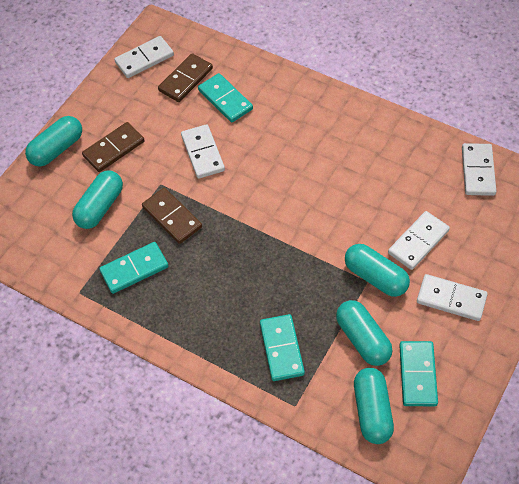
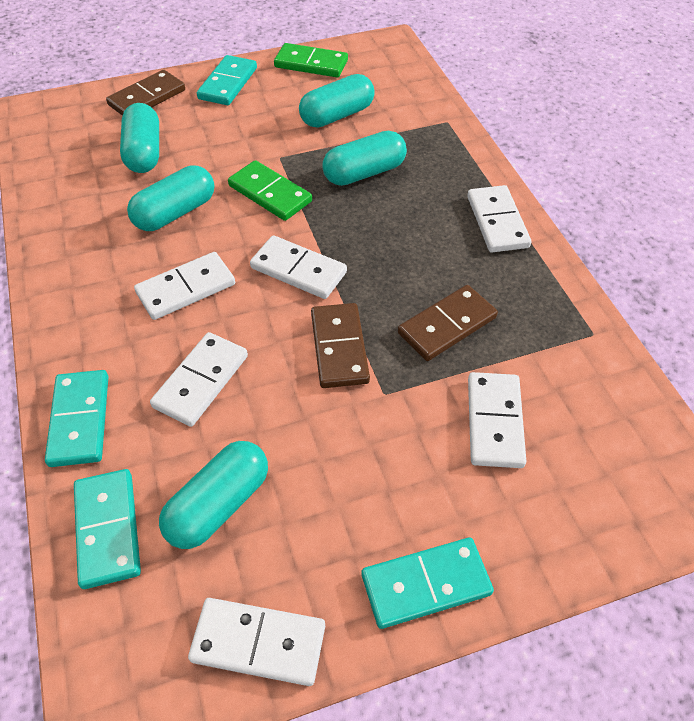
green domino: 0 -> 2
white domino: 5 -> 6

